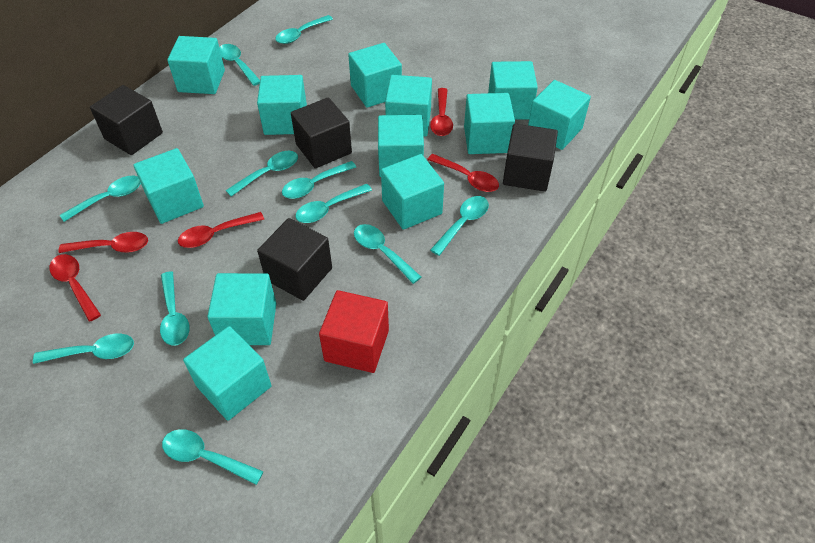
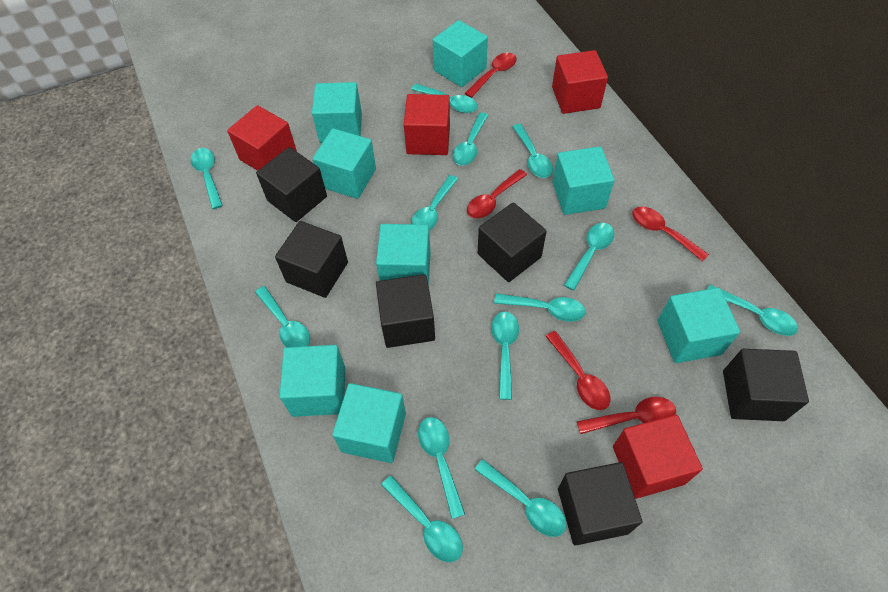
black cube: 4 -> 6
red cube: 1 -> 4
turquoise cube: 12 -> 8
turquoise spoon: 11 -> 13

